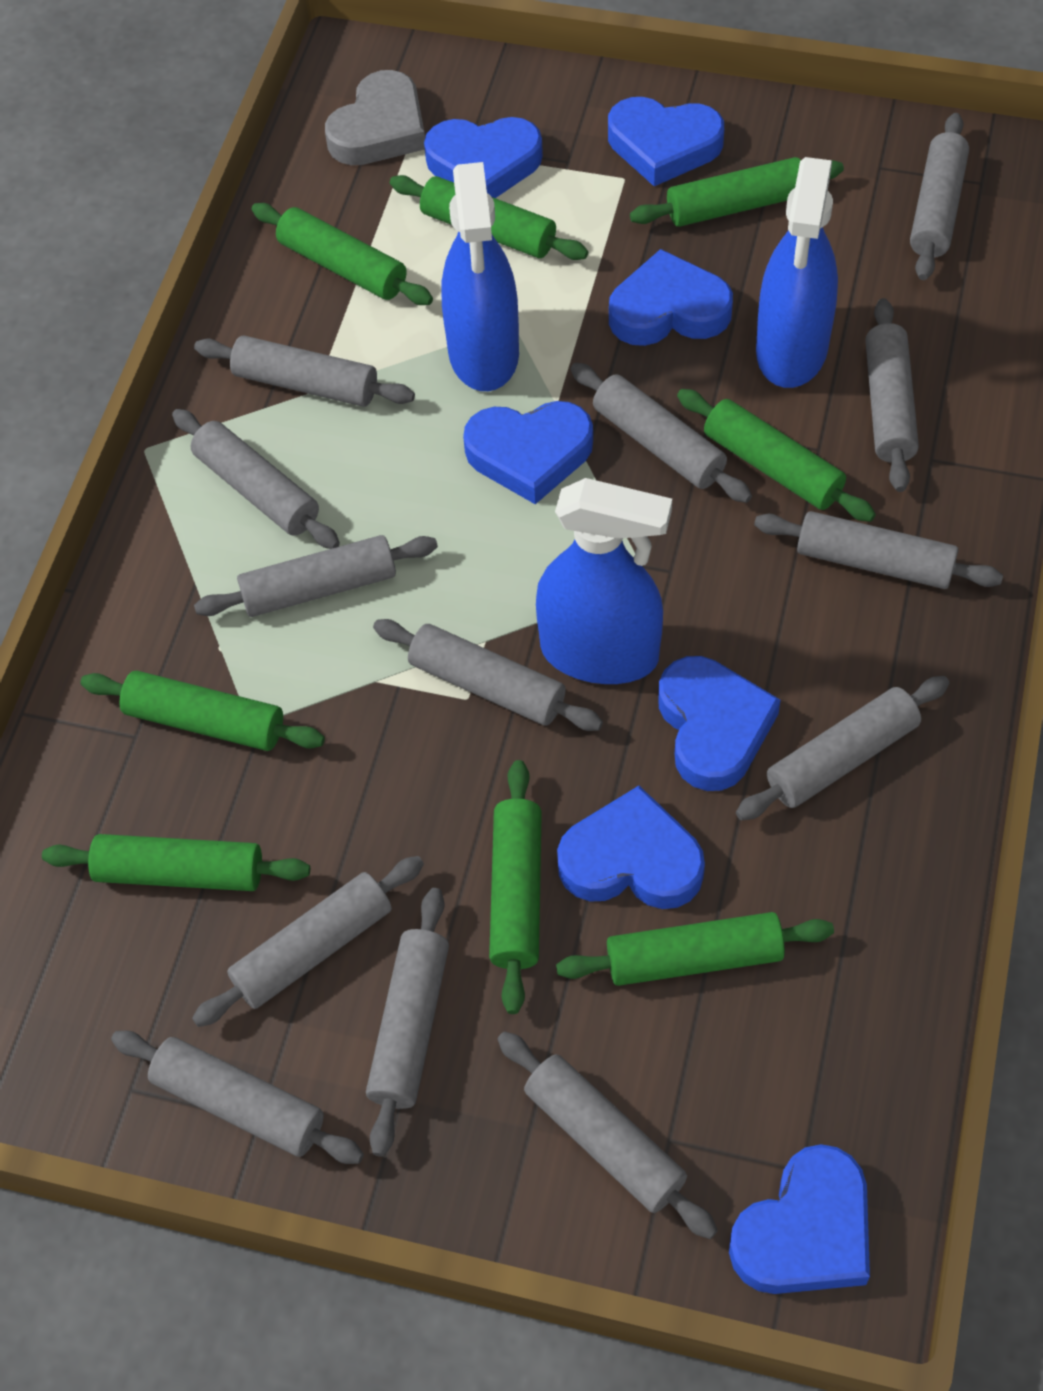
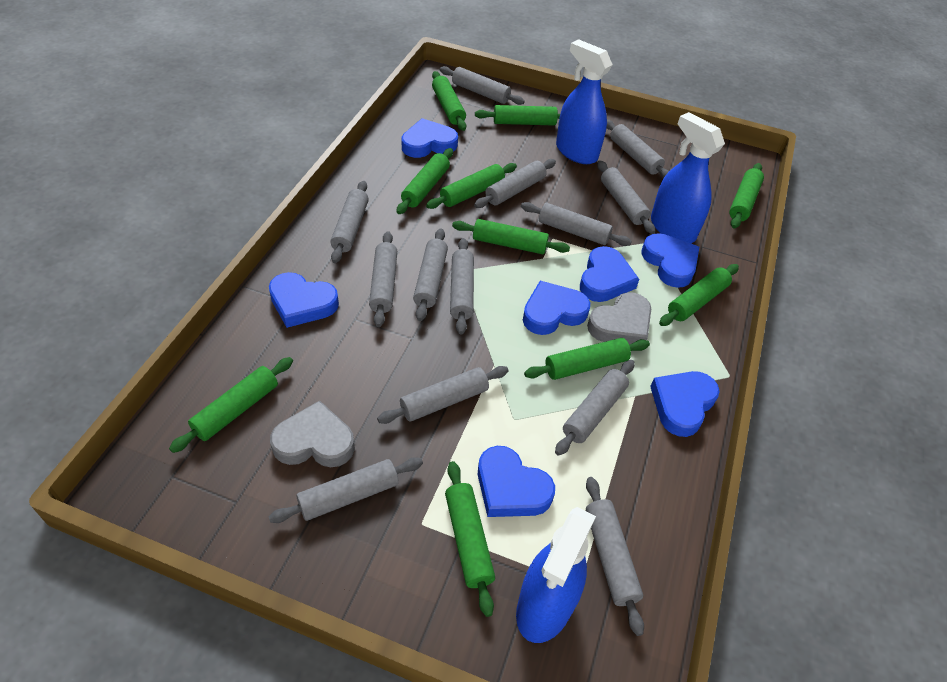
green rolling pin: 8 -> 10
grey heart: 1 -> 2

